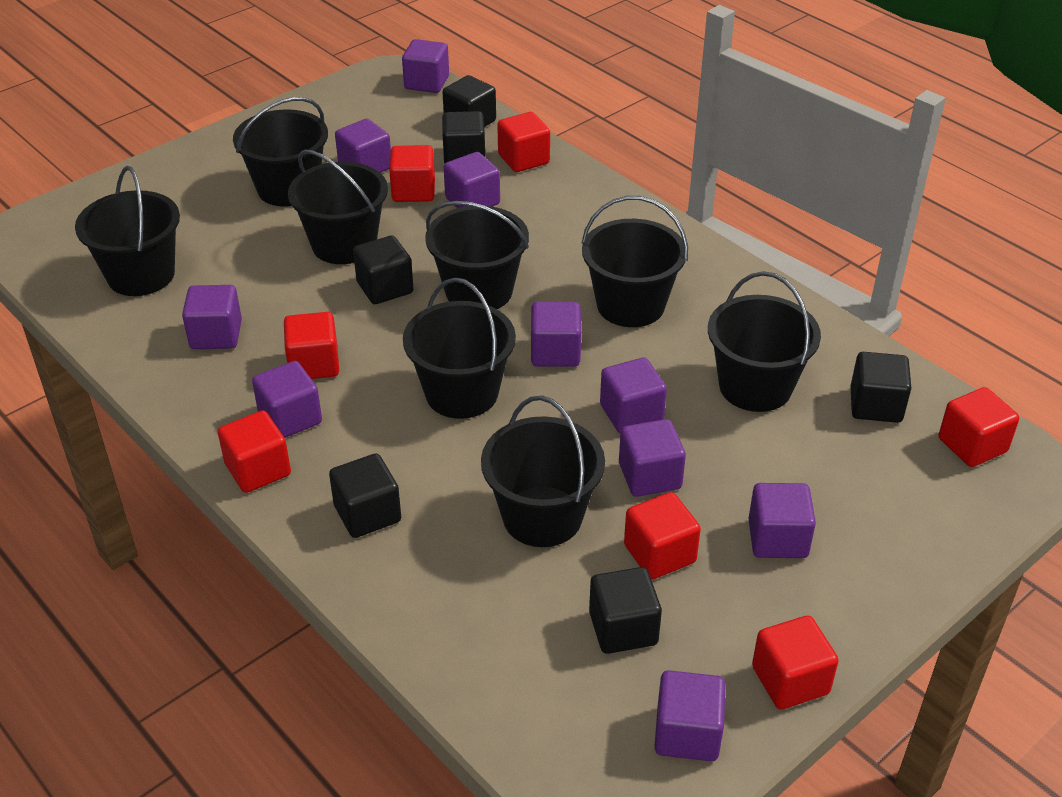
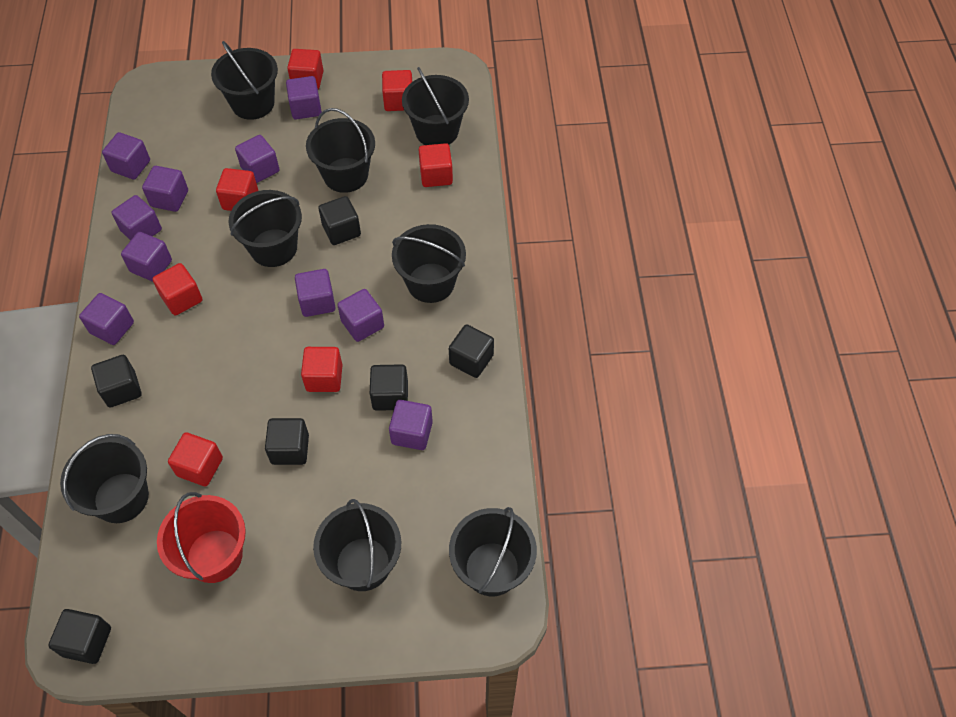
red bucket: 0 -> 1

